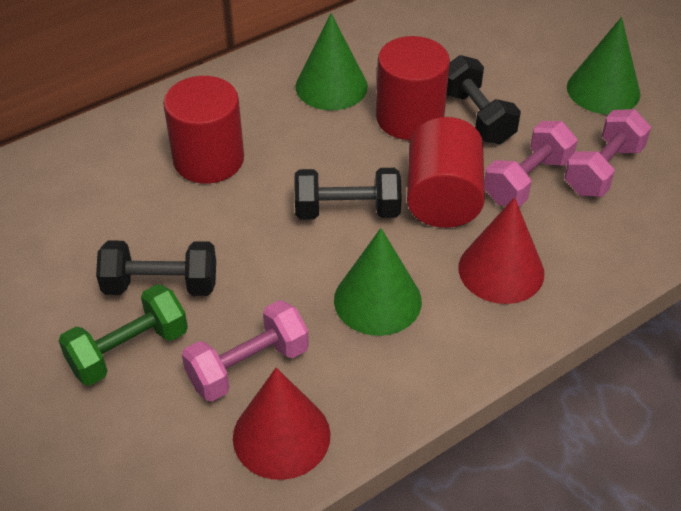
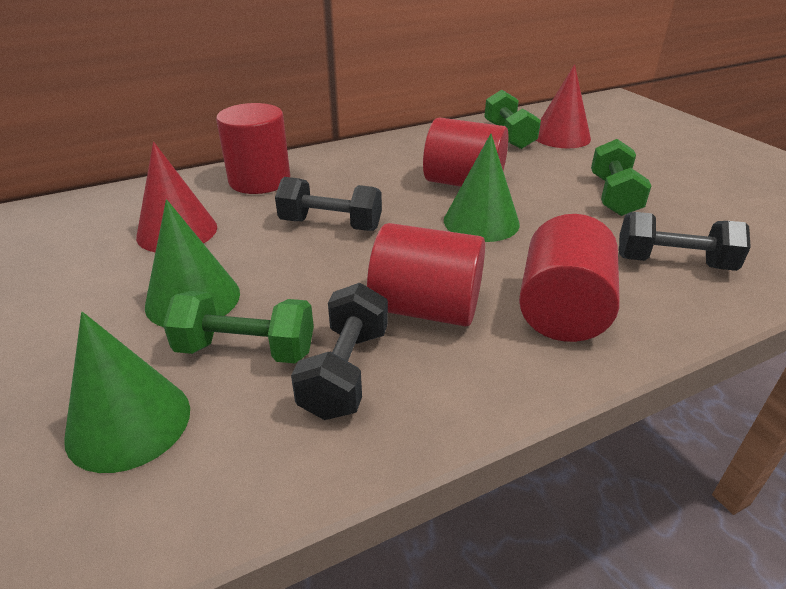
green dumbbell: 1 -> 3
pink dumbbell: 3 -> 0
red cylinder: 3 -> 4

